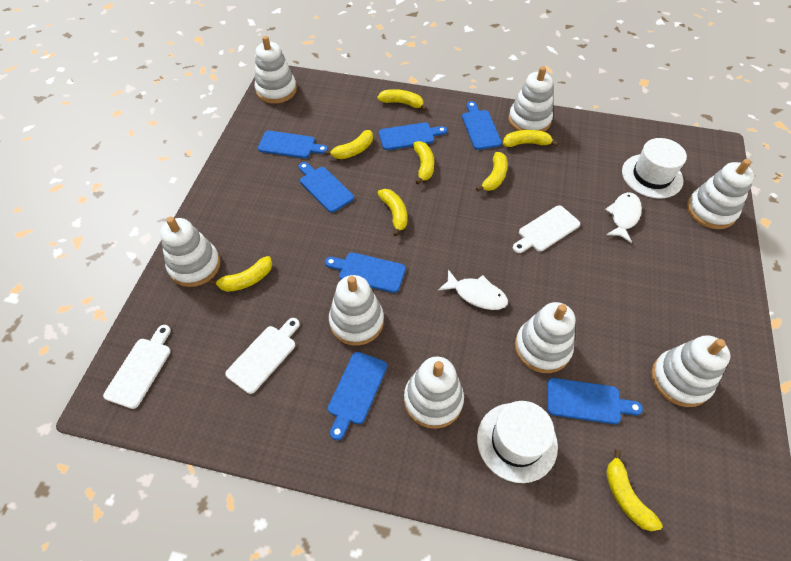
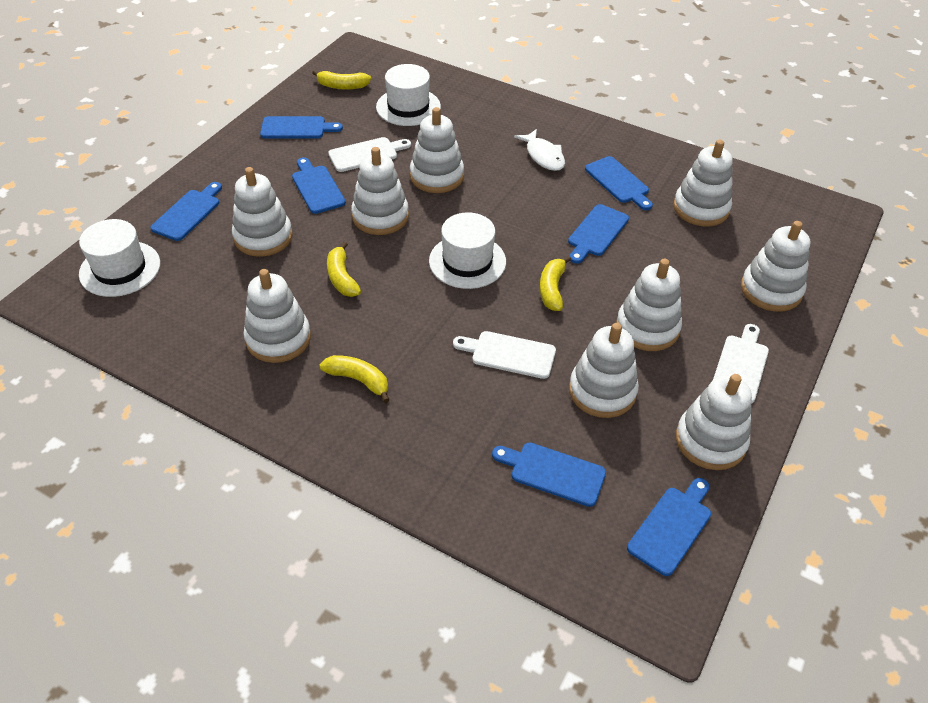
white fish: 2 -> 1
white hat: 2 -> 3
white stacking toy: 8 -> 9
yellow banana: 8 -> 4

